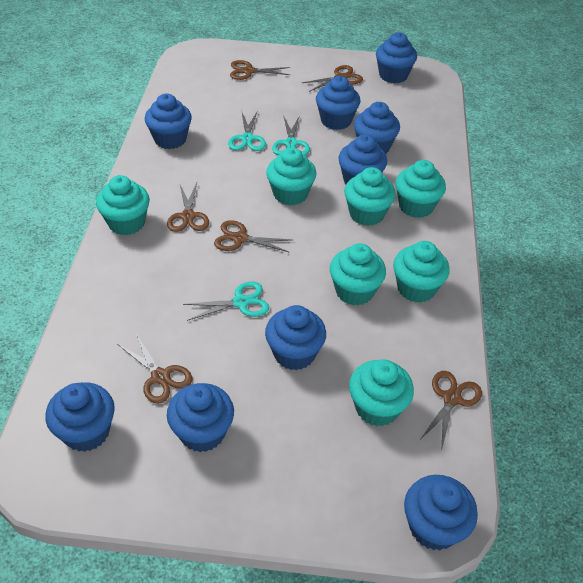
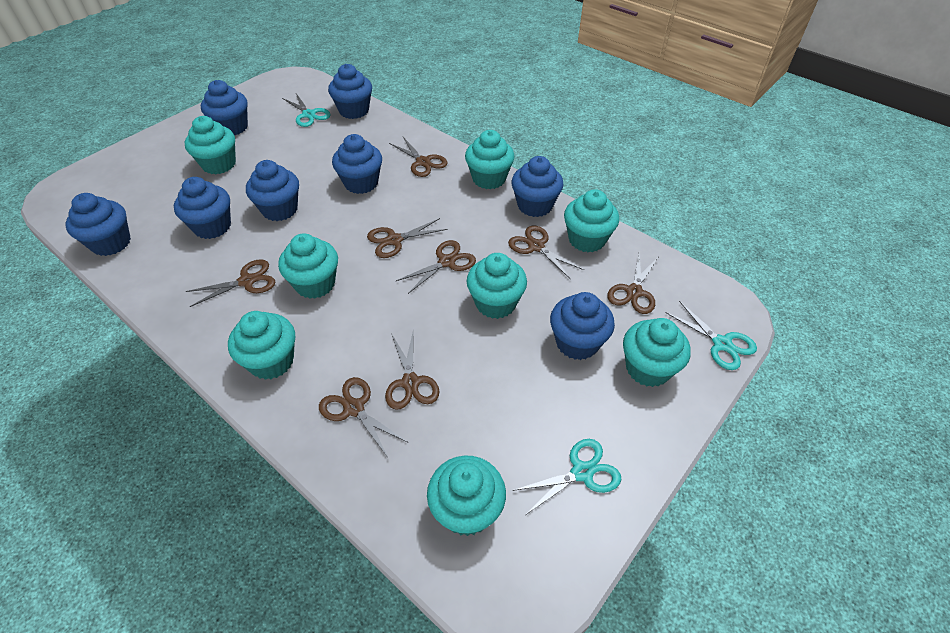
blue cupcake: 9 -> 8
brown scissors: 6 -> 8
turquoise cupcake: 7 -> 8

